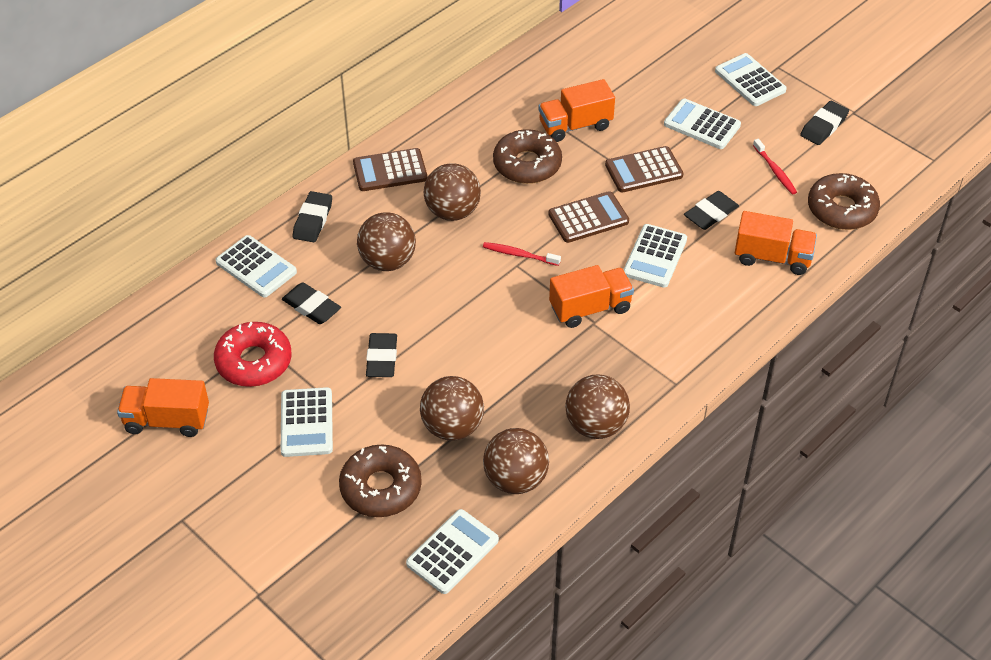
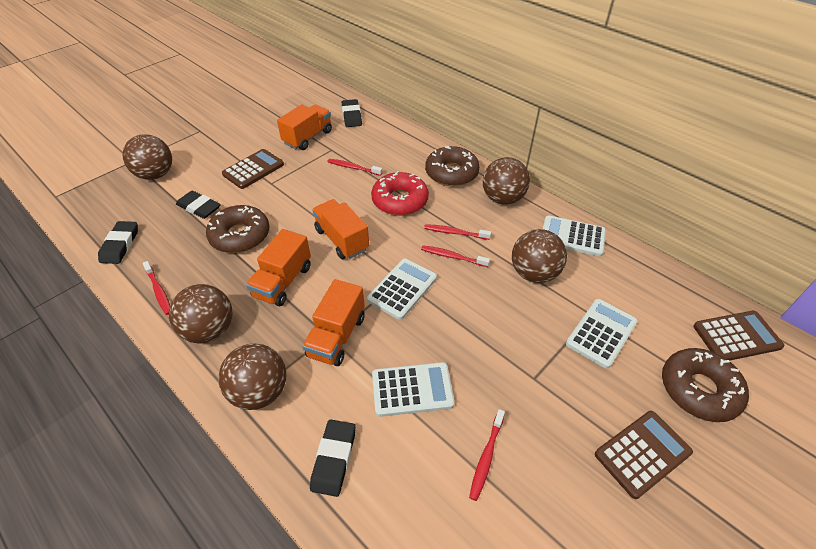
black eraser: 5 -> 4
red toothbrush: 2 -> 5
white calculator: 6 -> 4

